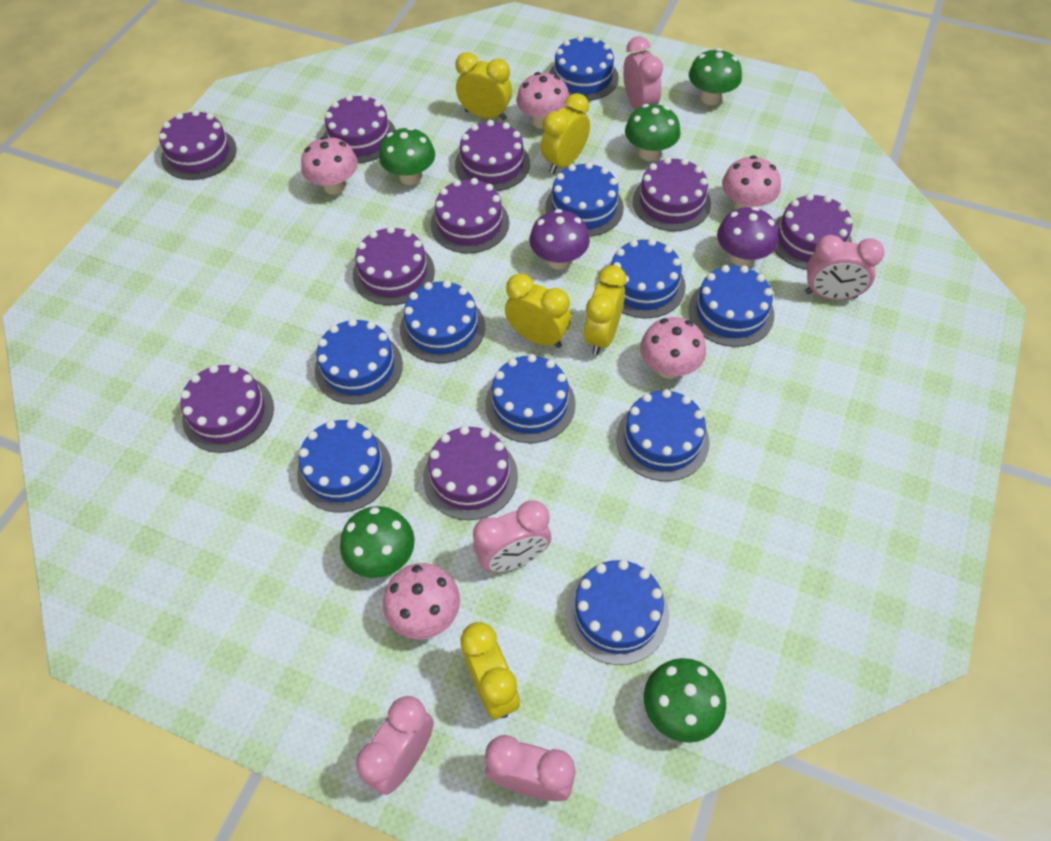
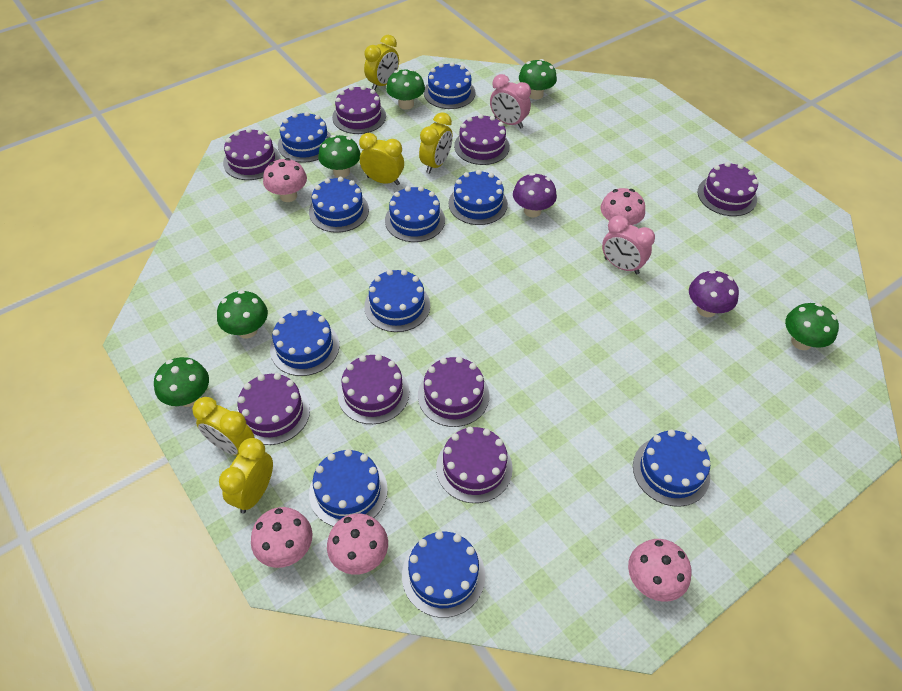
green mushroom: 5 -> 6
pink clock: 5 -> 2
purple cake: 9 -> 8

